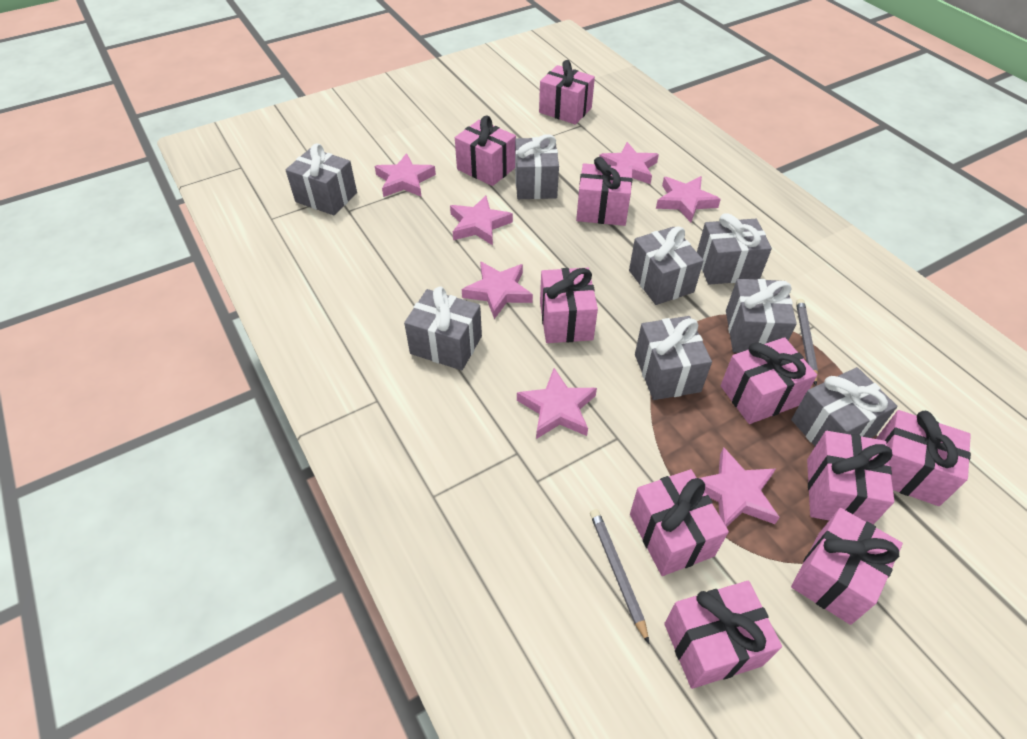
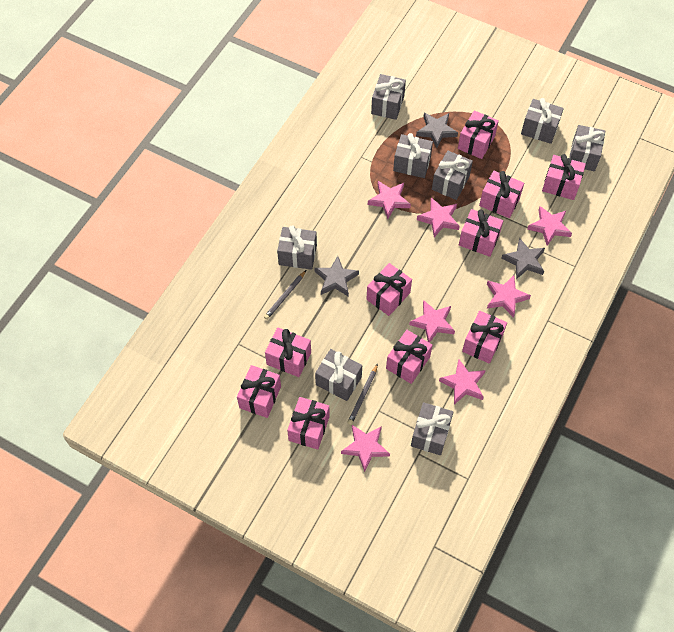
grey star: 0 -> 3

